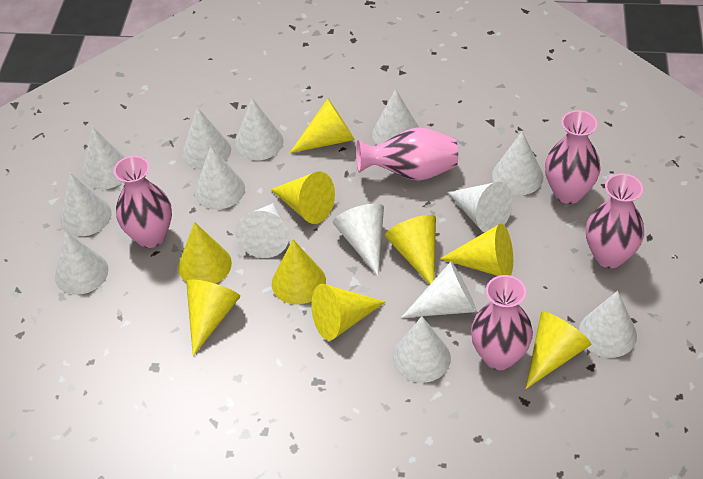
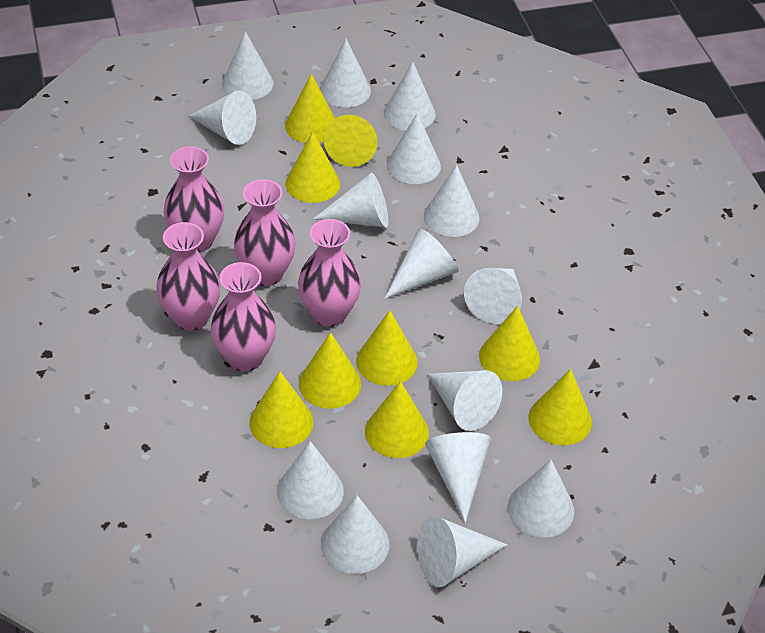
white cone: 14 -> 15

